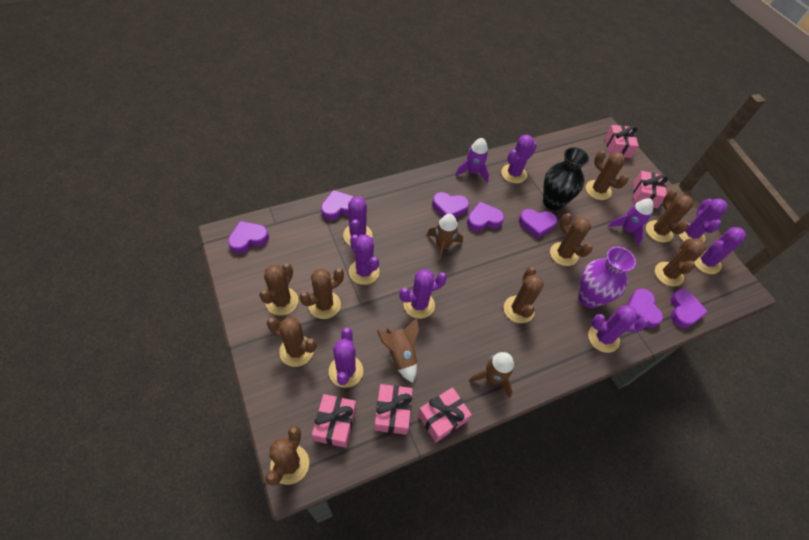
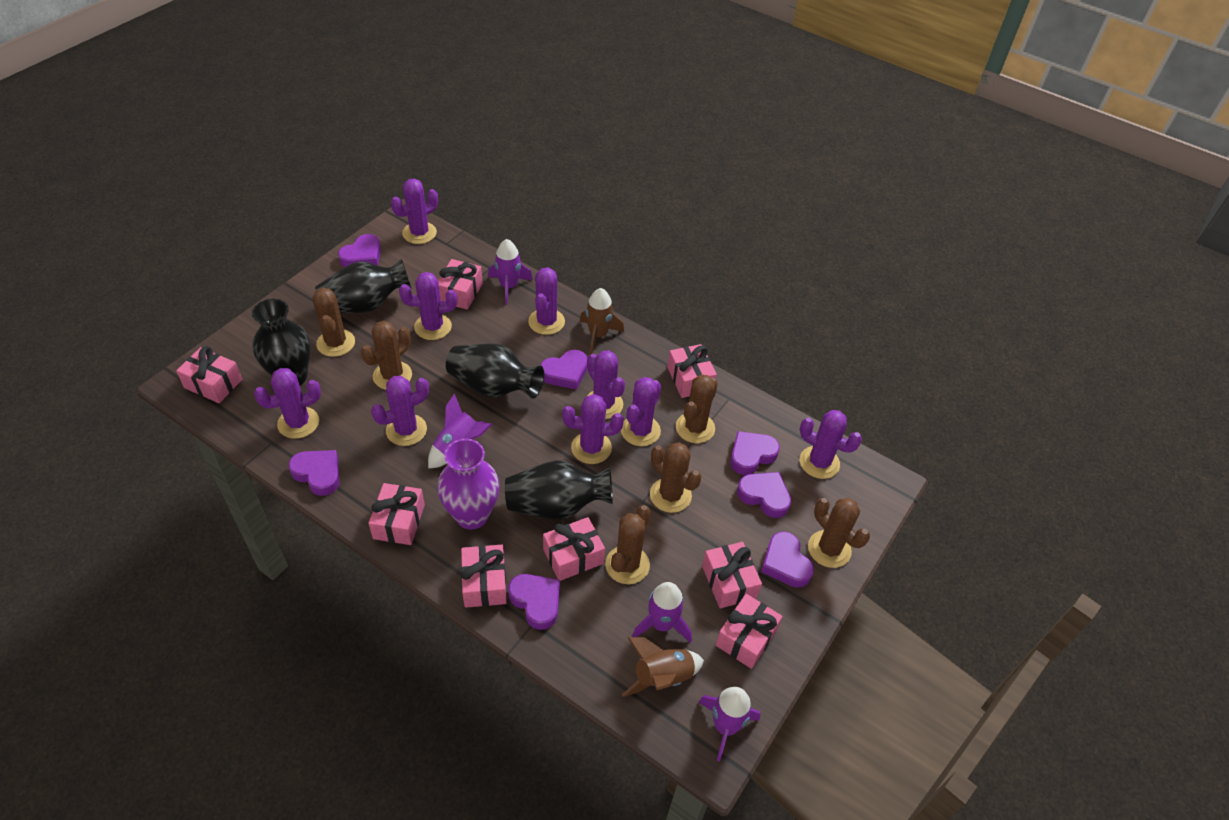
black vase: 1 -> 4
brown cactus: 9 -> 6
brown rocket: 3 -> 2
pink gift: 5 -> 8
purple cactus: 8 -> 9
purple rocket: 2 -> 4

